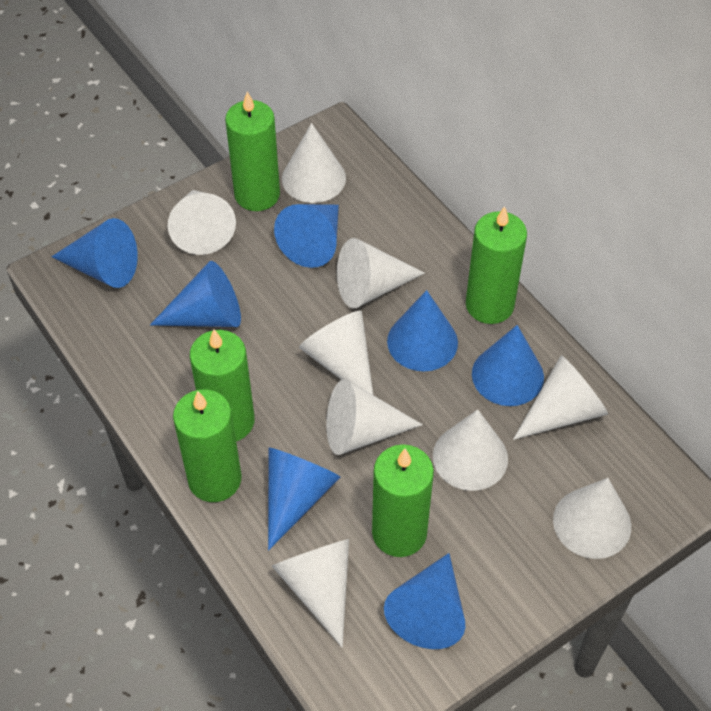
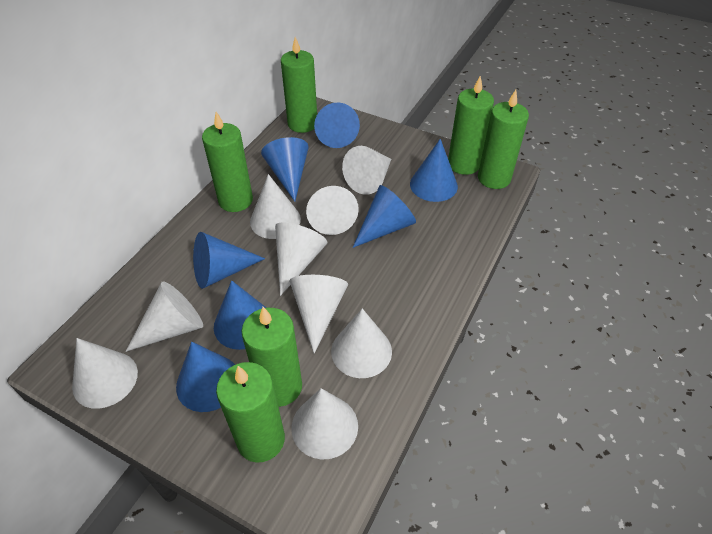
green candle: 5 -> 6

